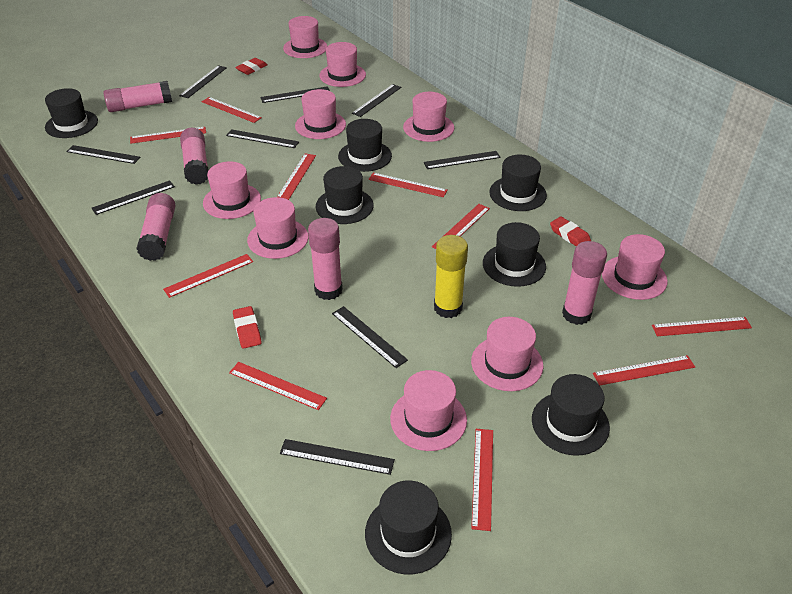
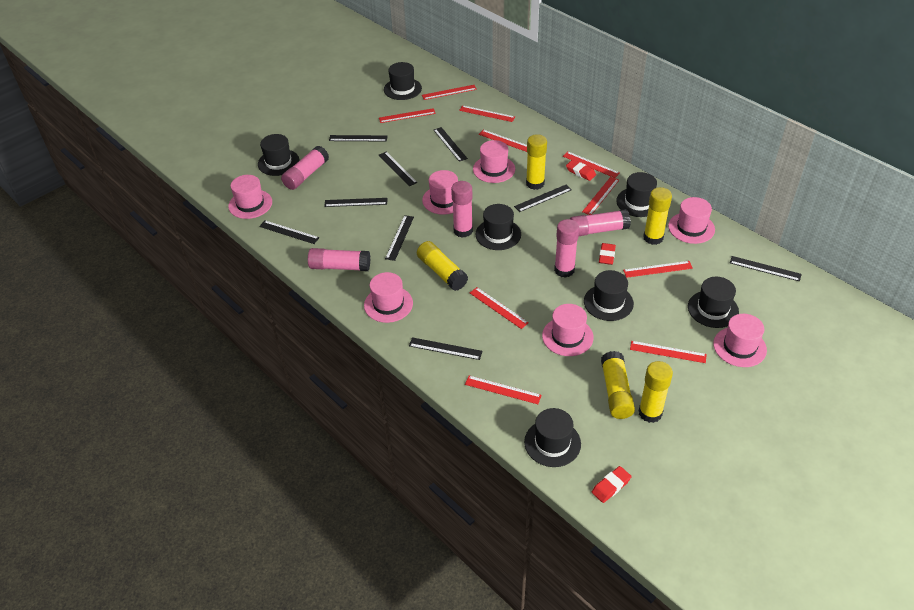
pink hat: 9 -> 7
yellow glue stick: 1 -> 5

